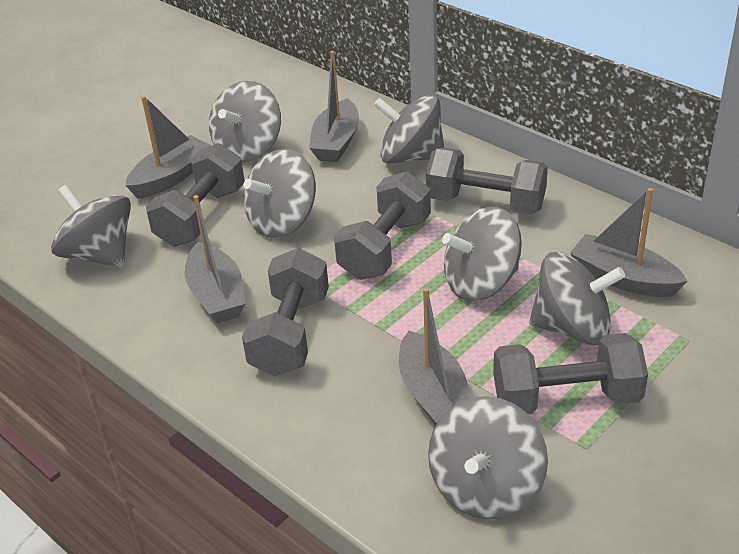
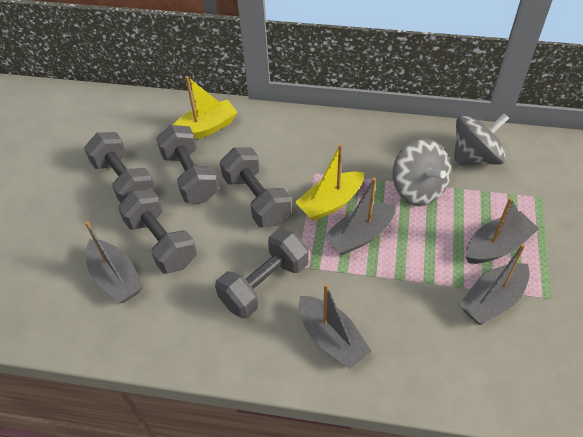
grey spinning top: 7 -> 2
yellow boat: 0 -> 2

